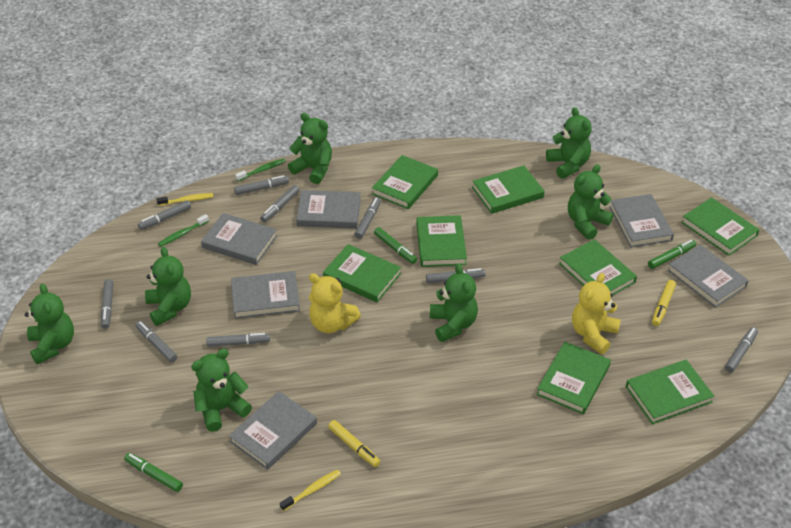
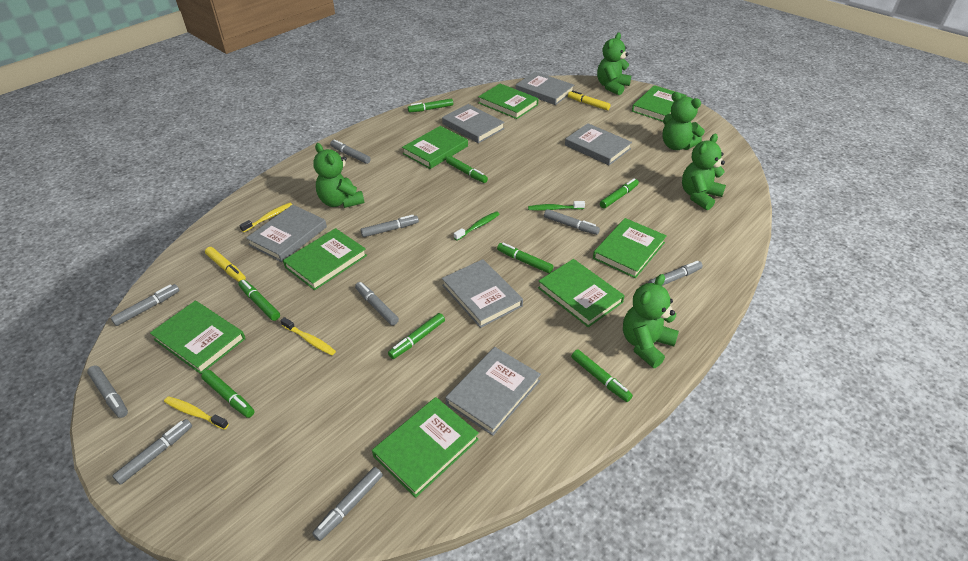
green marker: 3 -> 8
green teddy bear: 7 -> 5
yellow teddy bear: 2 -> 0
yellow toothbrush: 2 -> 3

